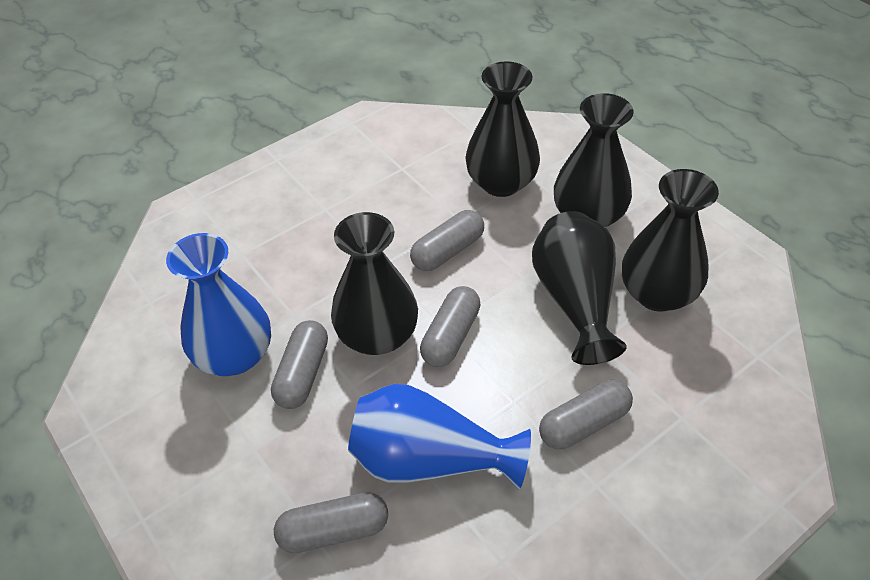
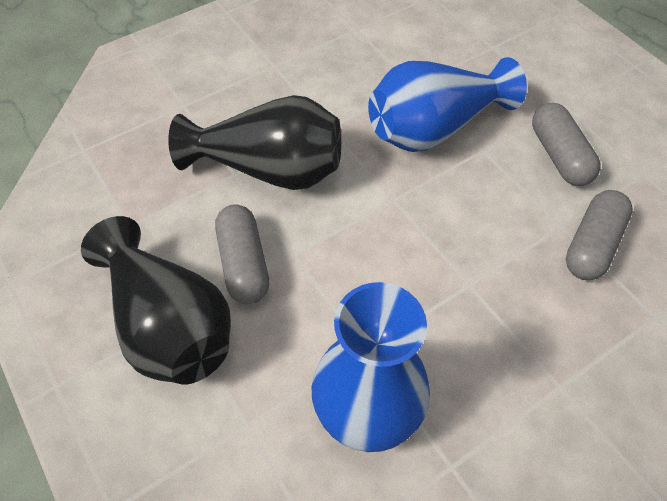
black vase: 5 -> 2
grey capsule: 5 -> 3

